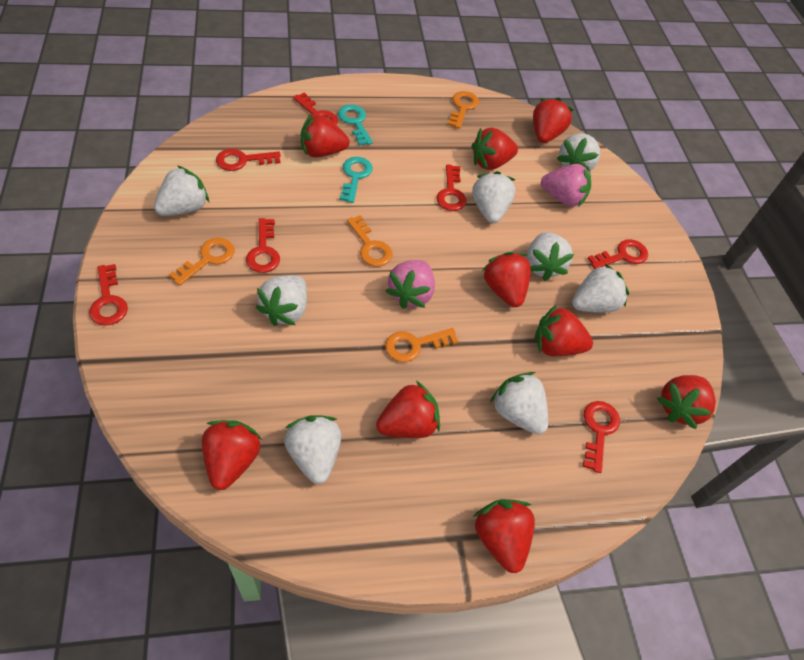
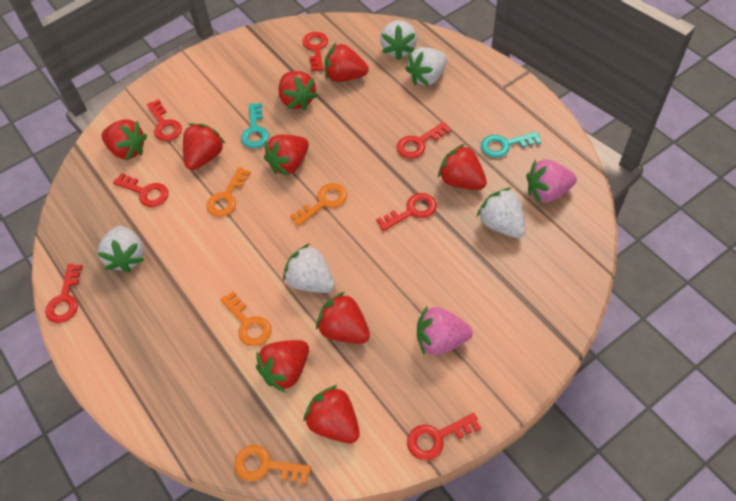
white strawberry: 8 -> 5

